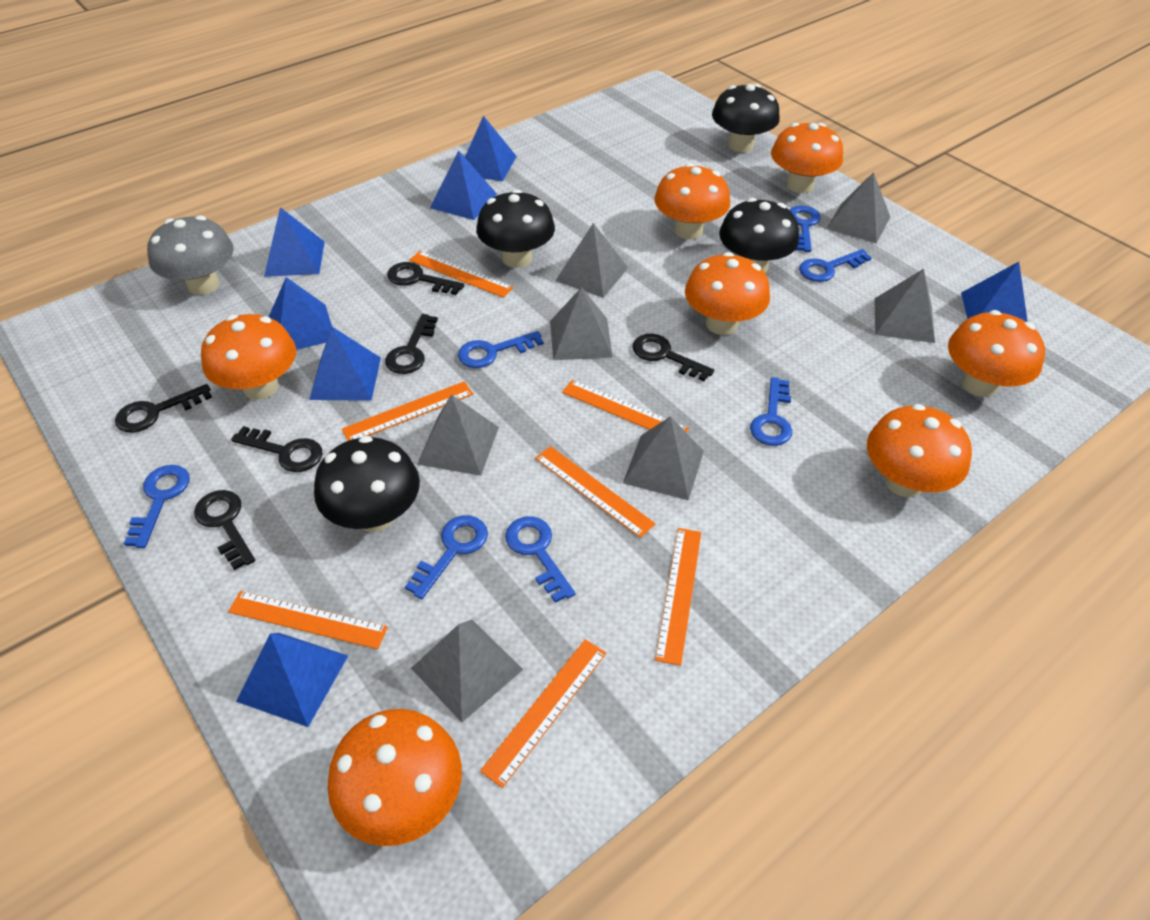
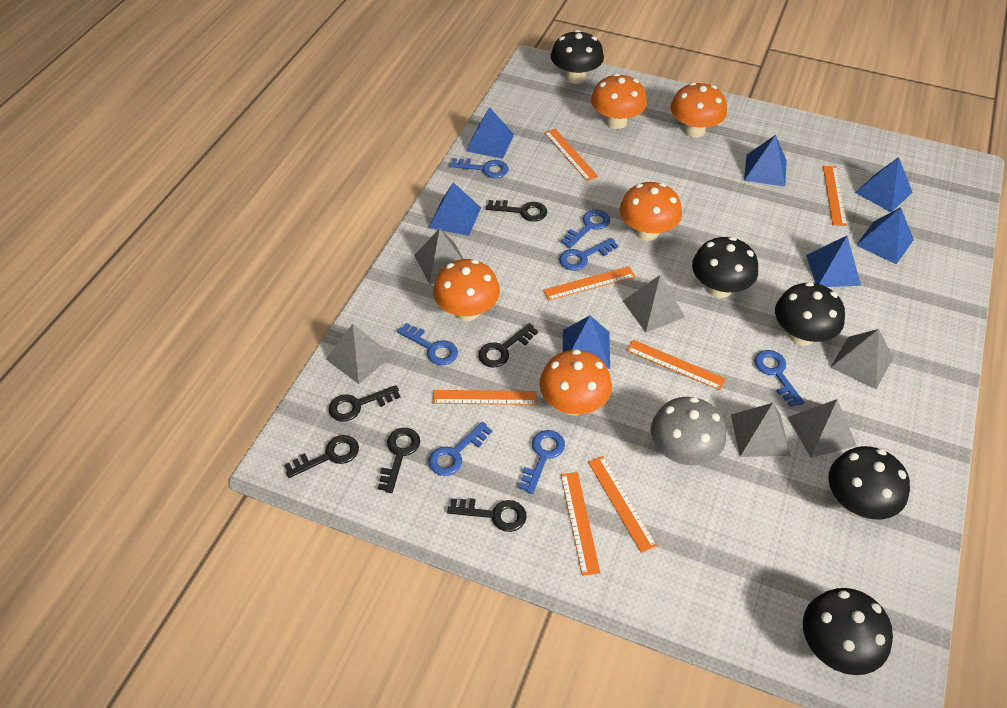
black mushroom: 4 -> 5
grey pyramid: 7 -> 6
orange mushroom: 7 -> 5

